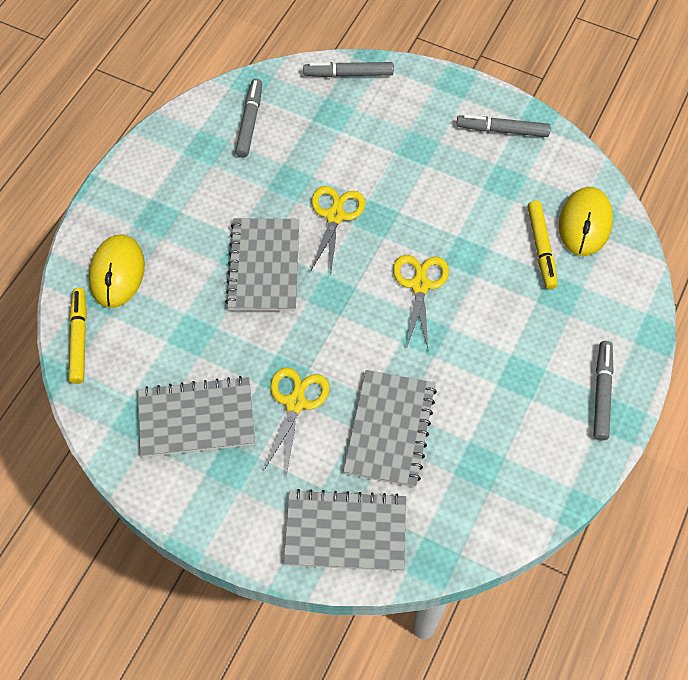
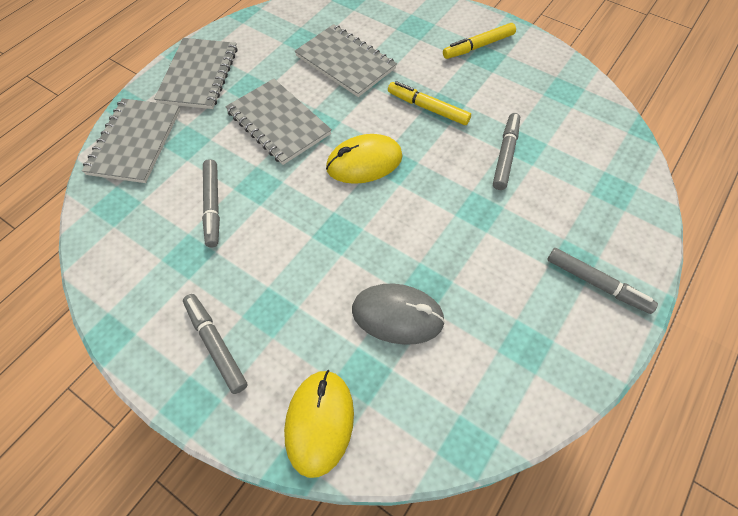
grey mouse: 0 -> 1
yellow scissors: 3 -> 0

